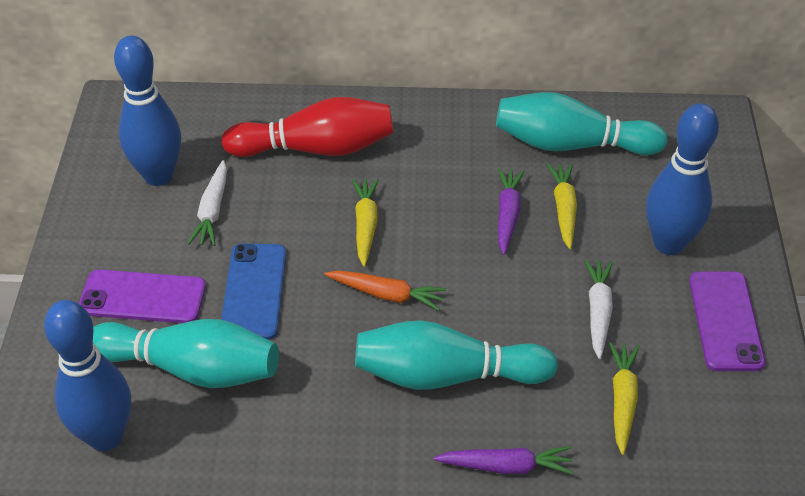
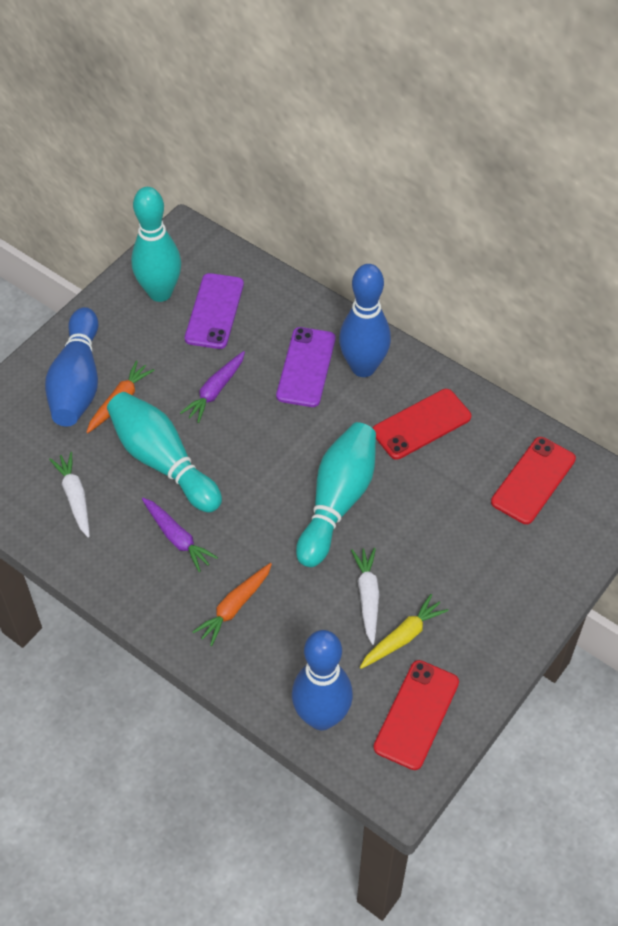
blue phone: 1 -> 0
orange carrot: 1 -> 2
red bowling pin: 1 -> 0
red phone: 0 -> 3
yellow carrot: 3 -> 1

